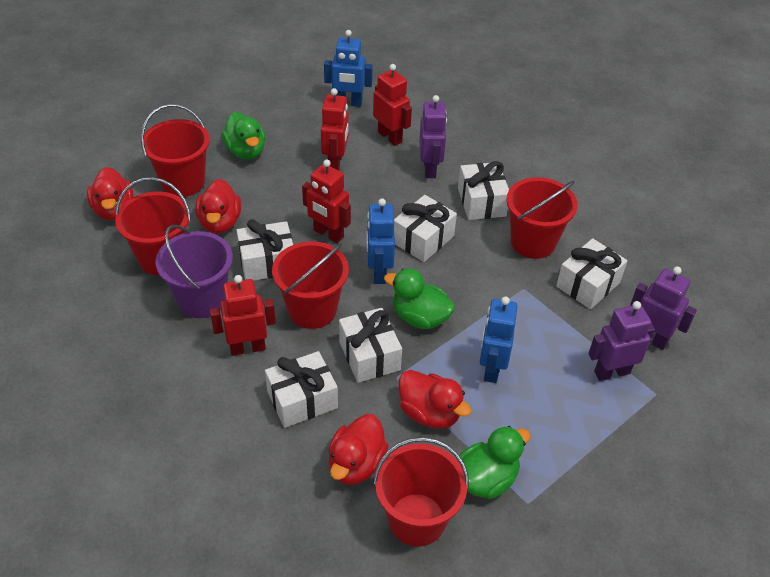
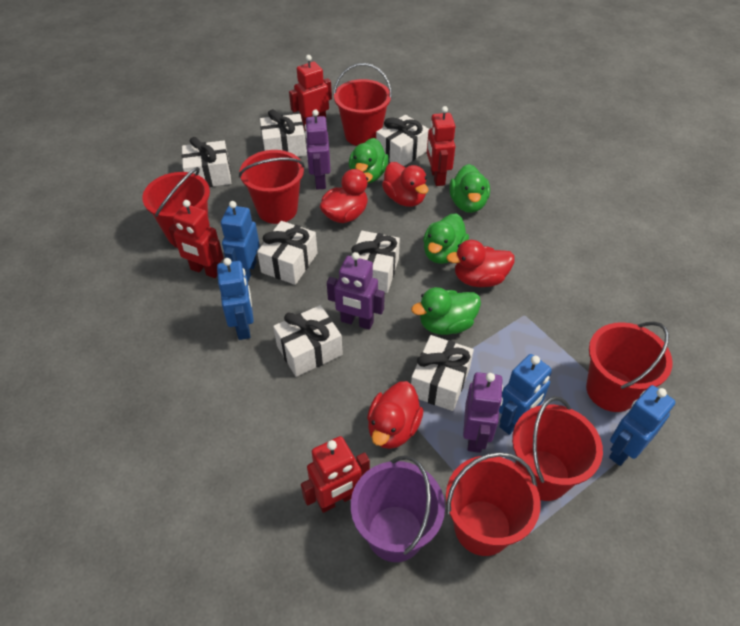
blue robot: 3 -> 4
green duck: 3 -> 4
red bucket: 5 -> 6
white gift: 6 -> 7

